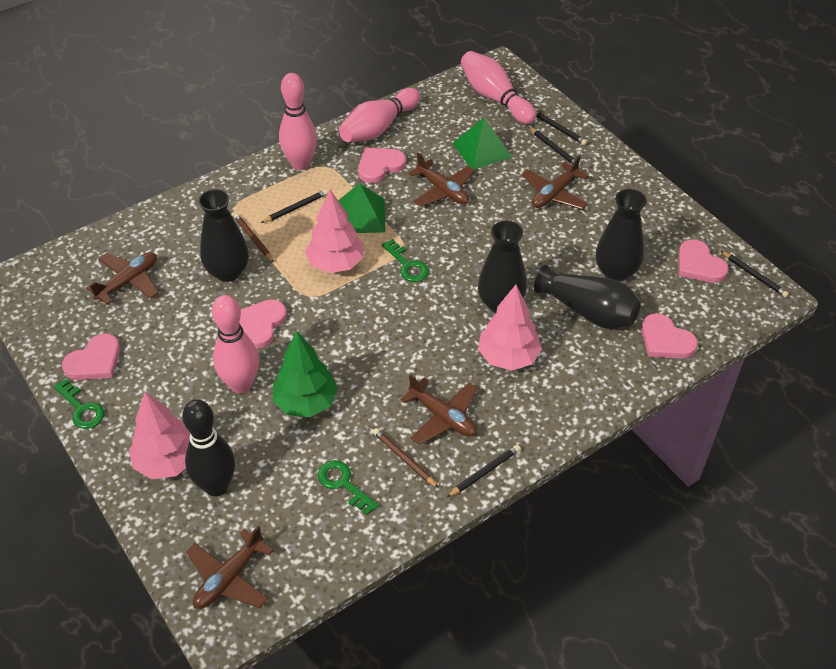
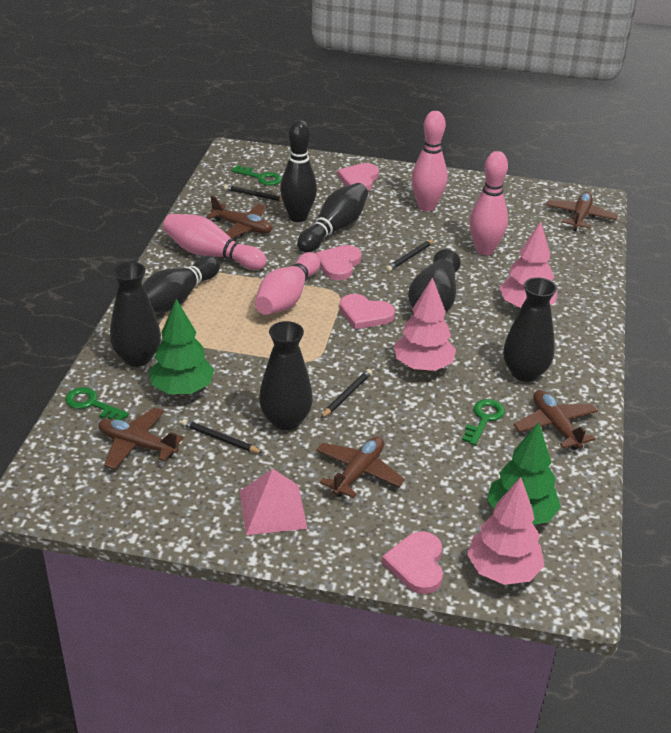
black bowling pin: 1 -> 3
black pencil: 5 -> 4
brown pencil: 2 -> 0
green pyramid: 2 -> 0
green tree: 1 -> 2
pink heart: 5 -> 4
pink pyramid: 0 -> 1

